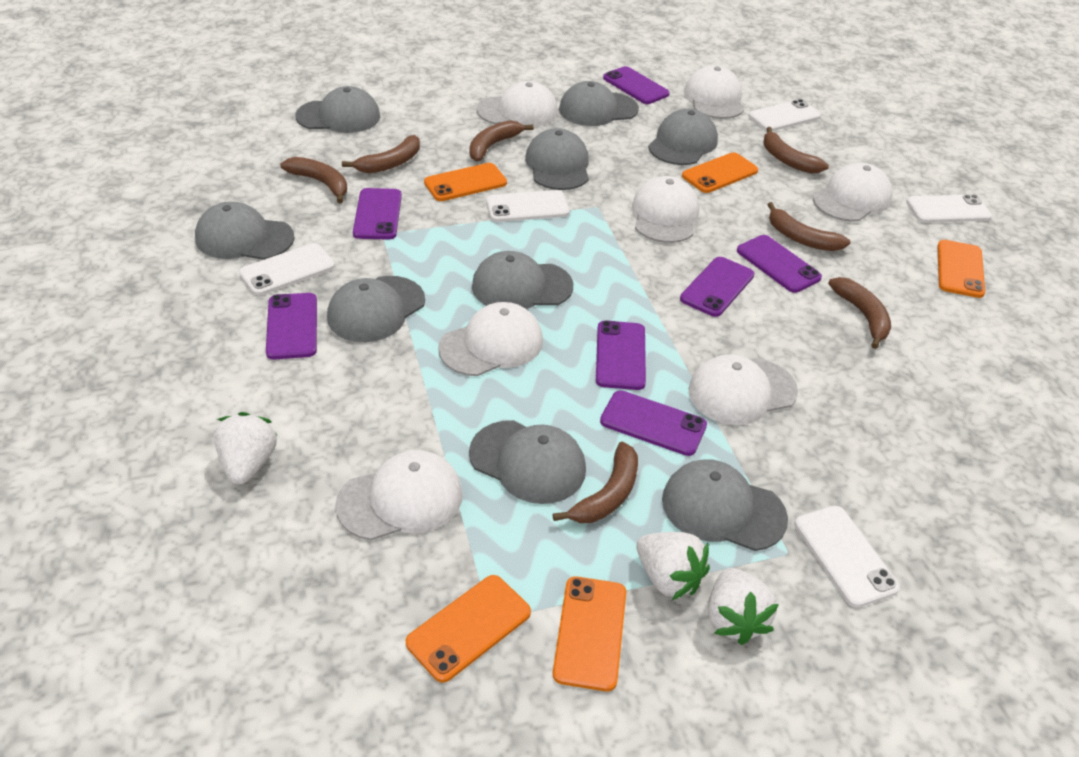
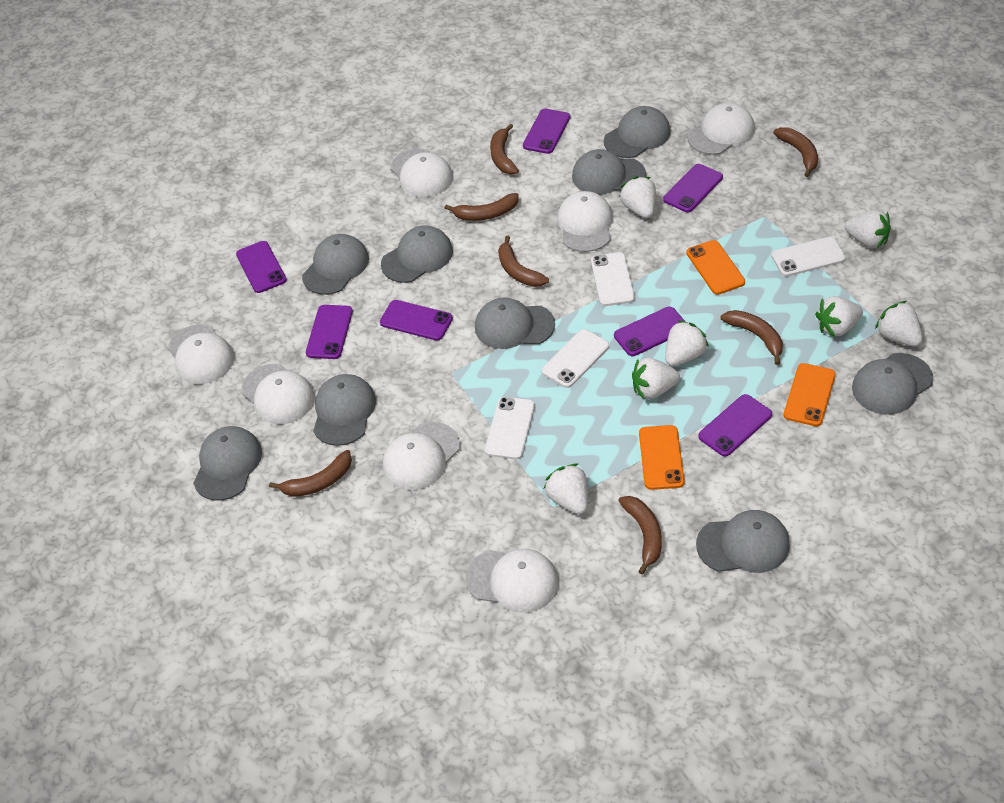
orange phone: 5 -> 3
white phone: 5 -> 4
white strawberry: 3 -> 7

